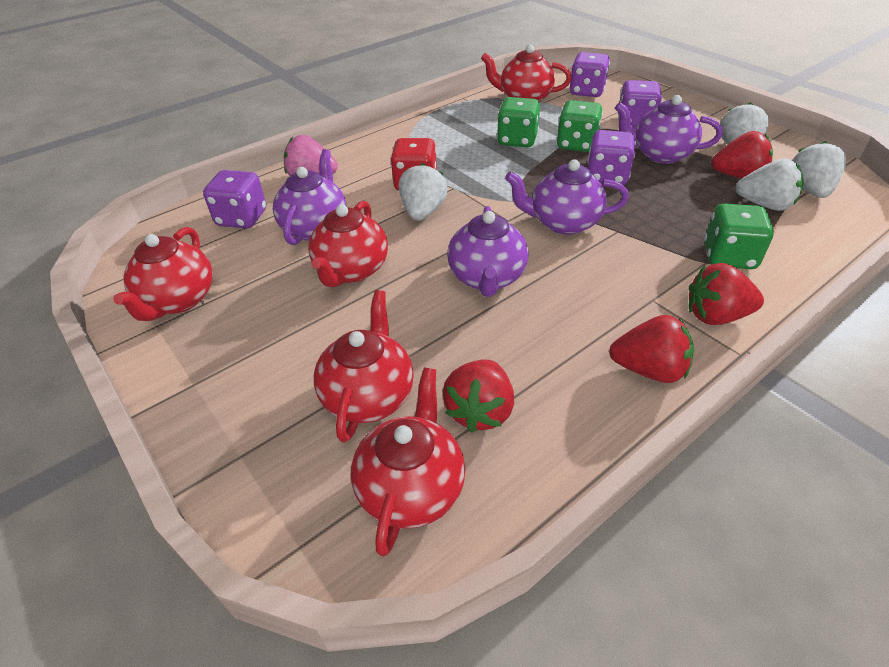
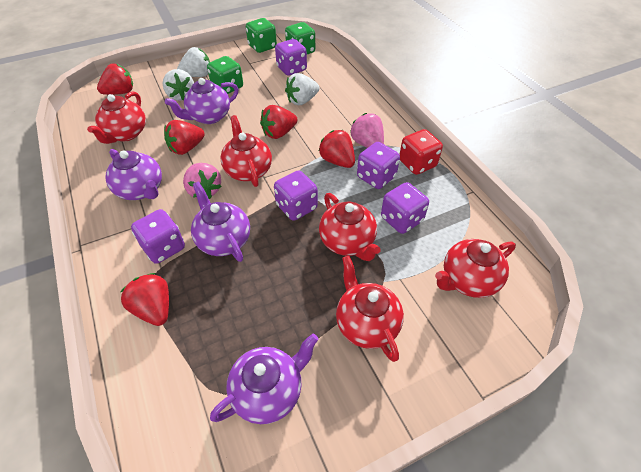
pink strawberry: 1 -> 2
purple dice: 4 -> 5
red strawberry: 4 -> 5
white strawberry: 4 -> 3

